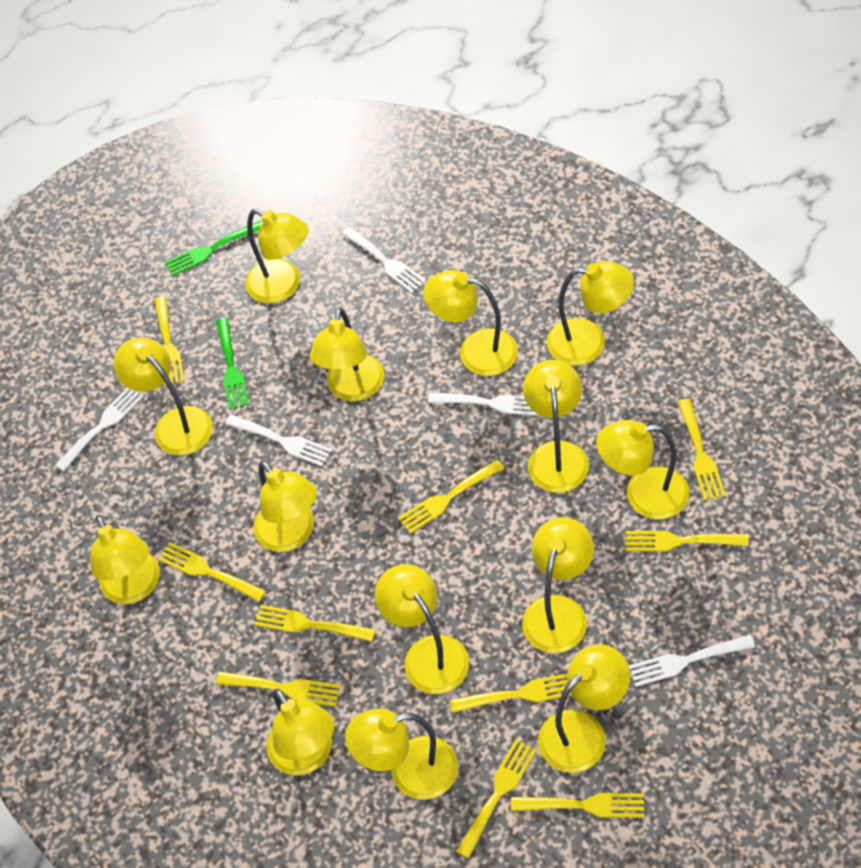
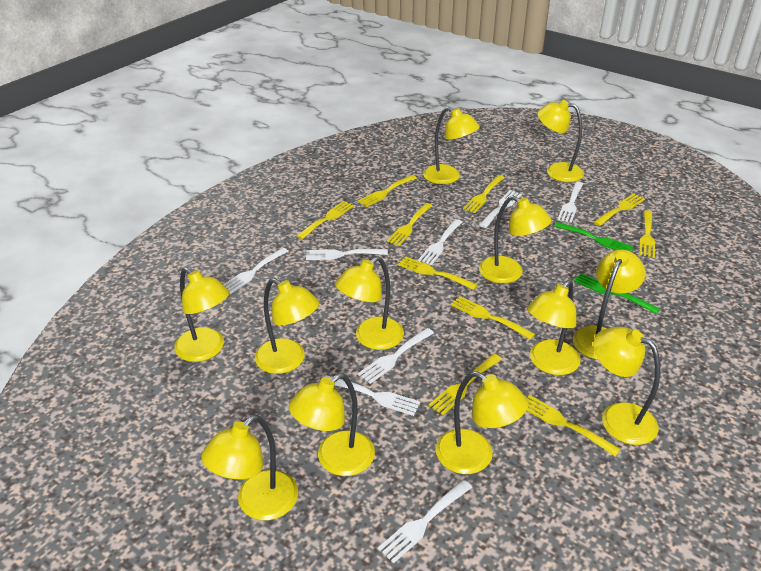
white fork: 5 -> 8
yellow lamp: 14 -> 12

